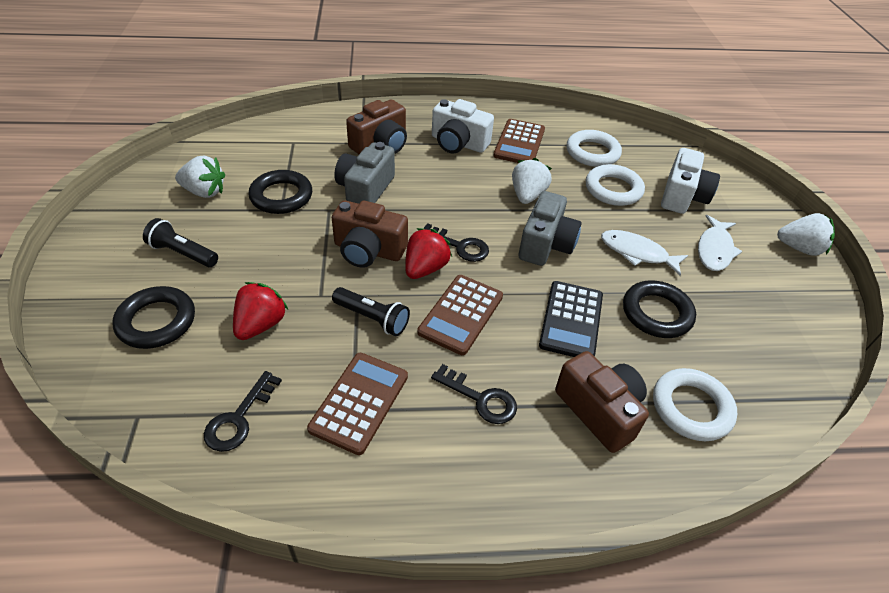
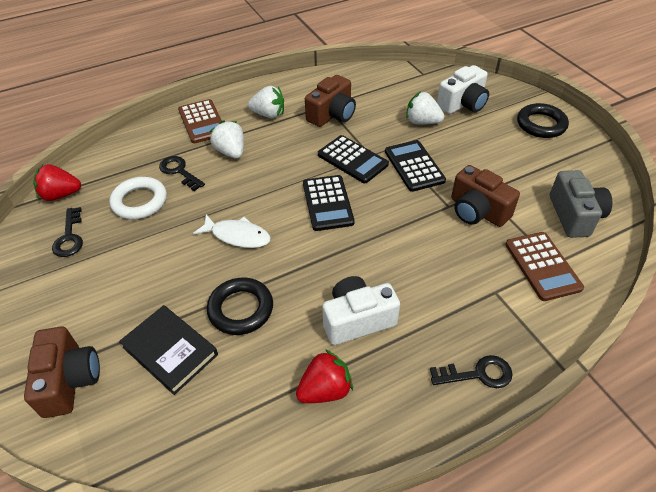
black book: 0 -> 1
black calculator: 1 -> 3
black flashlight: 2 -> 0
black ring: 3 -> 2
brown calculator: 3 -> 2
grey camera: 2 -> 1
white fish: 2 -> 1
white ring: 3 -> 1

